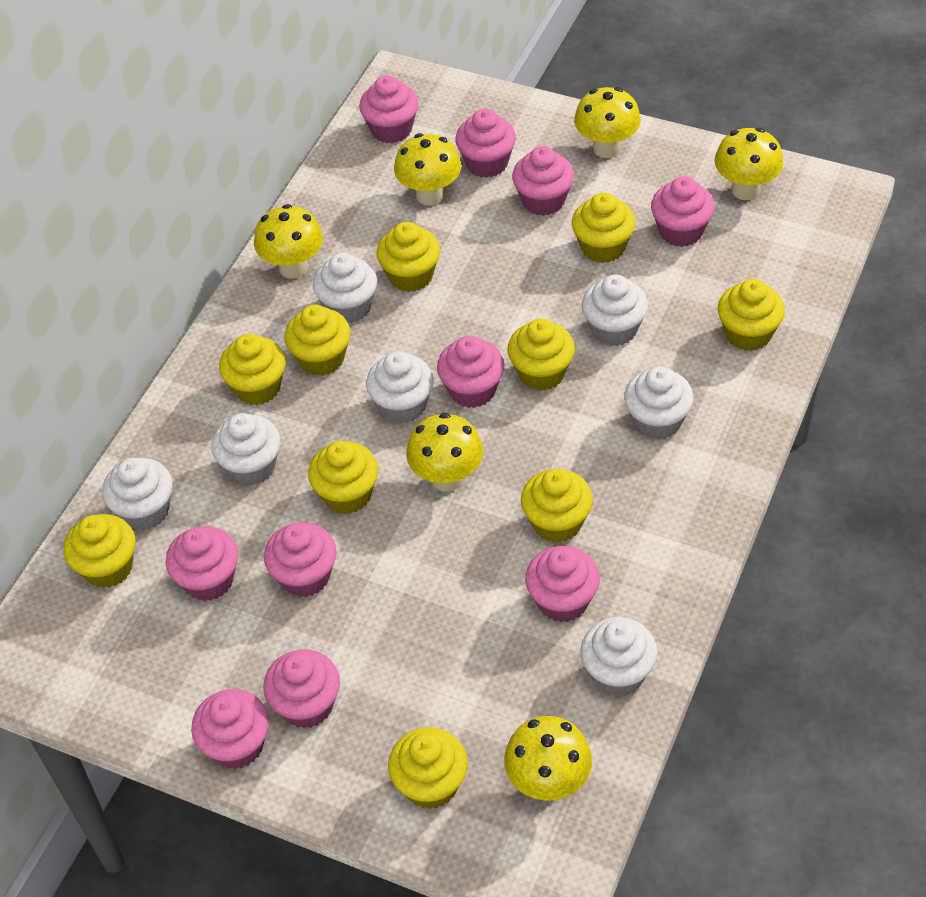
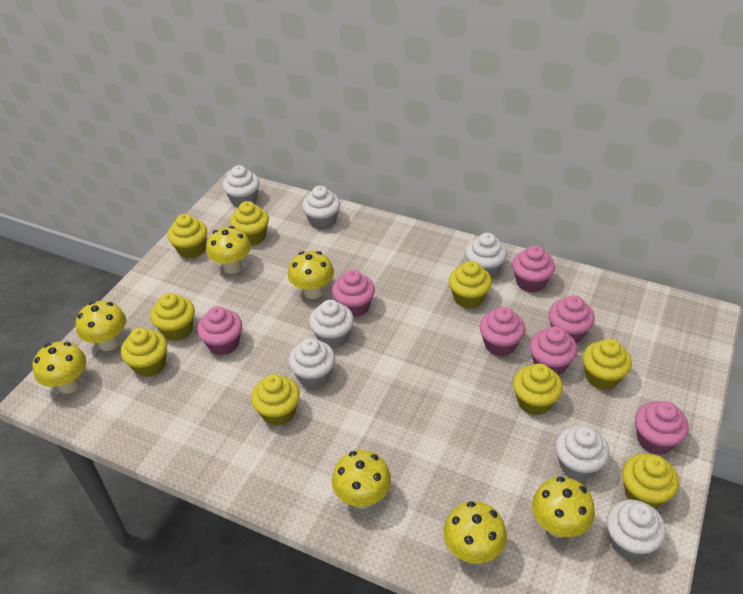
pink cupcake: 10 -> 7
yellow cupcake: 10 -> 9
yellow mushroom: 6 -> 7

